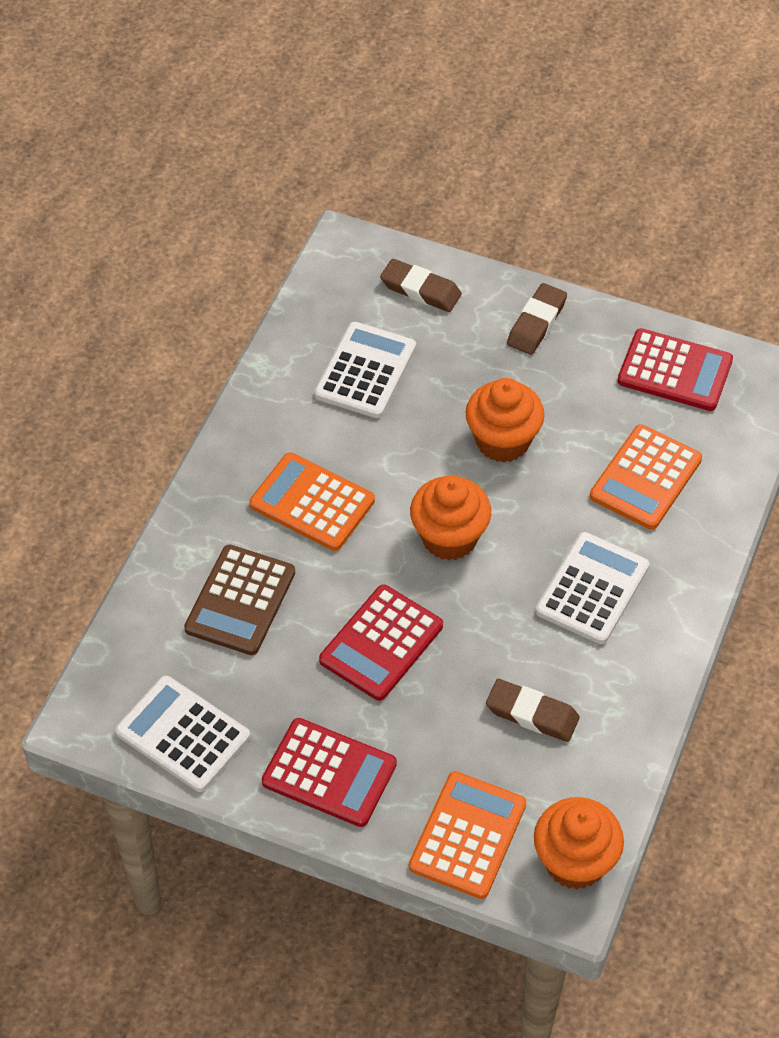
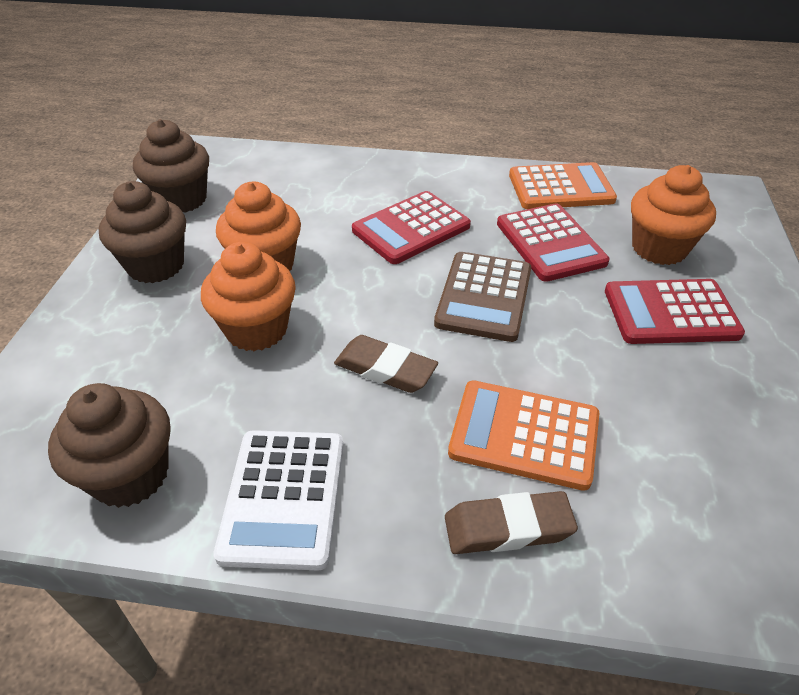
brown cupcake: 0 -> 3
brown eraser: 3 -> 2
orange calculator: 3 -> 2
white calculator: 3 -> 1

